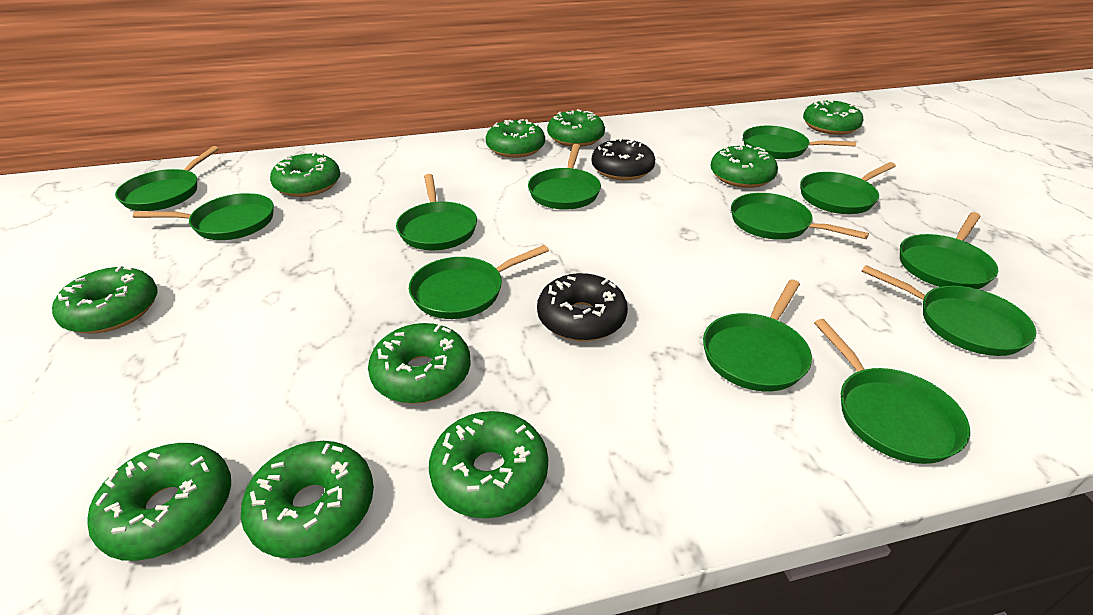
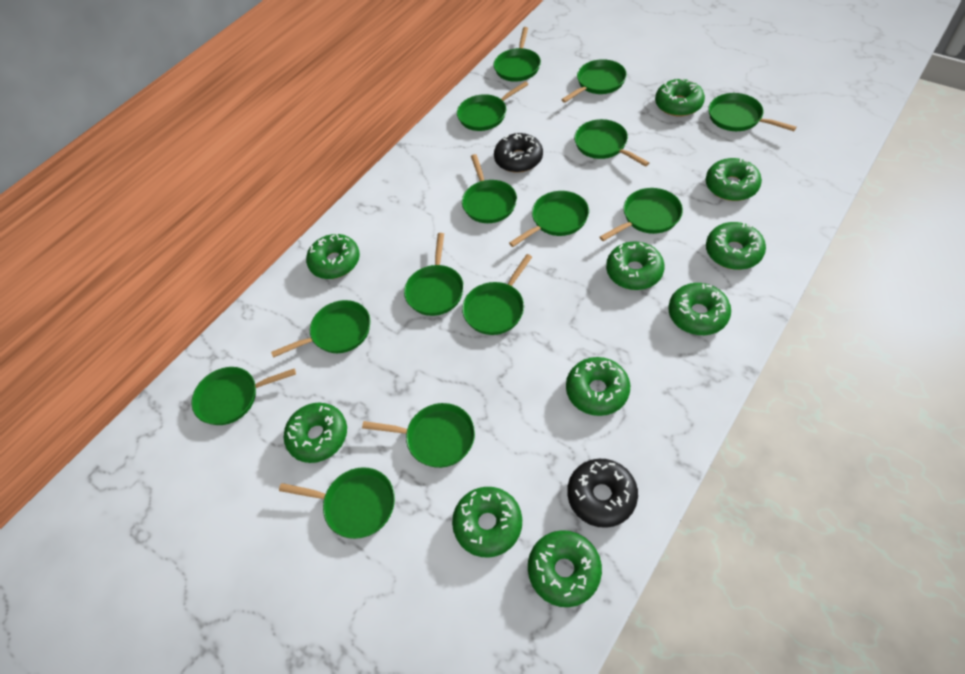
green pan: 12 -> 14

